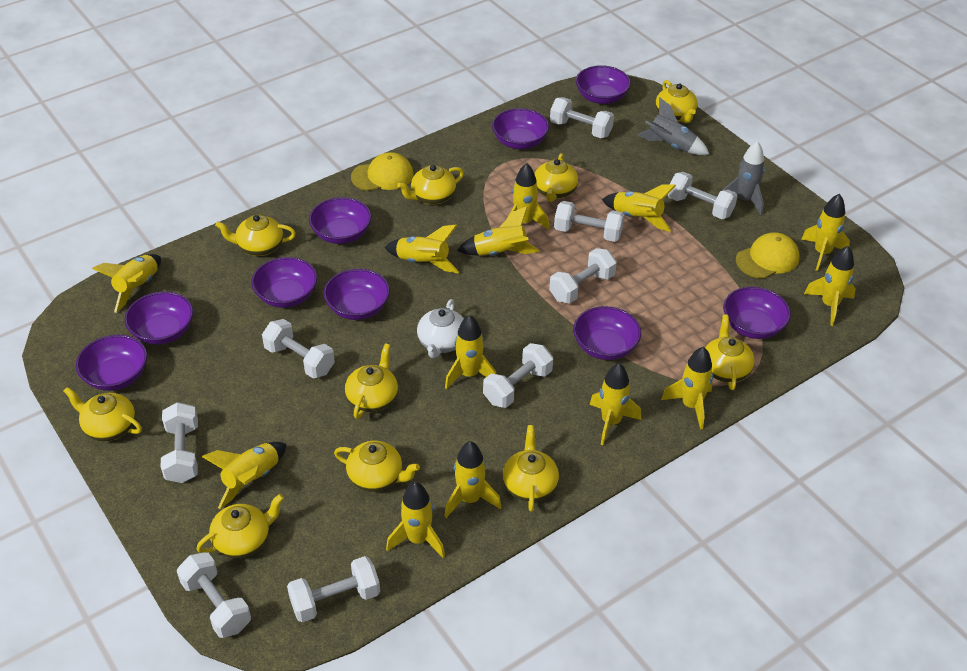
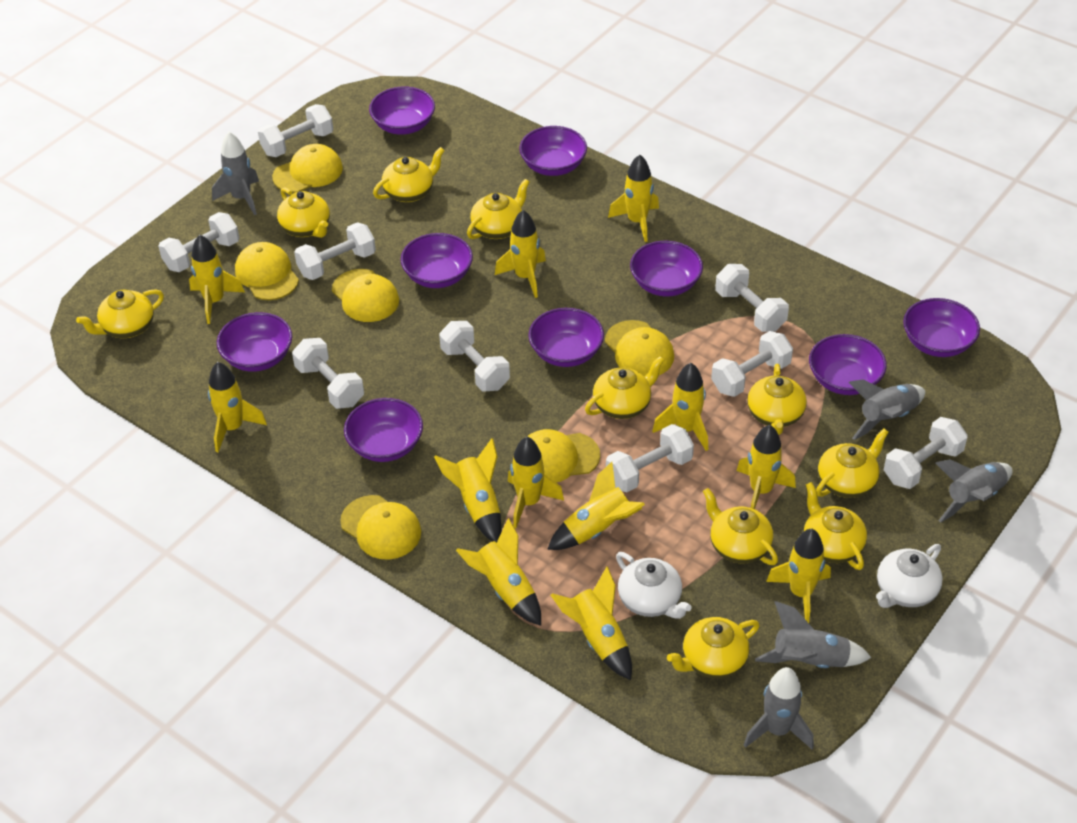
grey rocket: 2 -> 5
white teapot: 1 -> 2
yellow cap: 2 -> 6
yellow rocket: 13 -> 12

